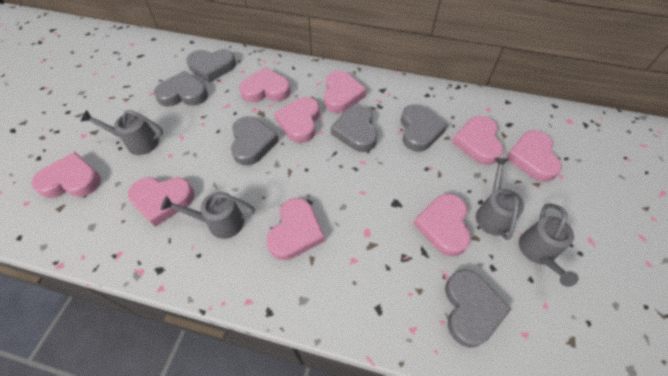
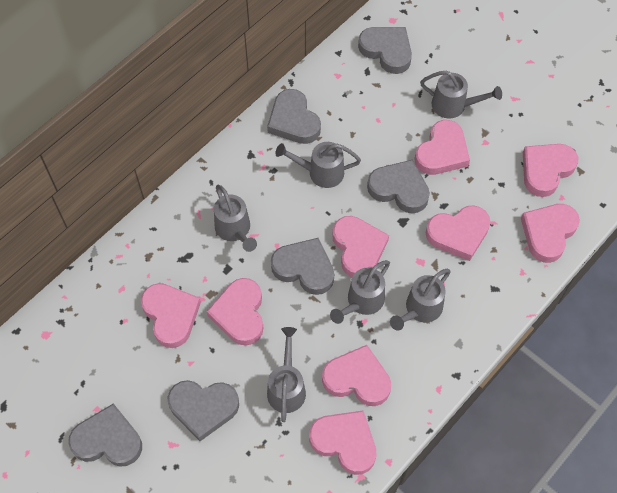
grey watering can: 4 -> 6

